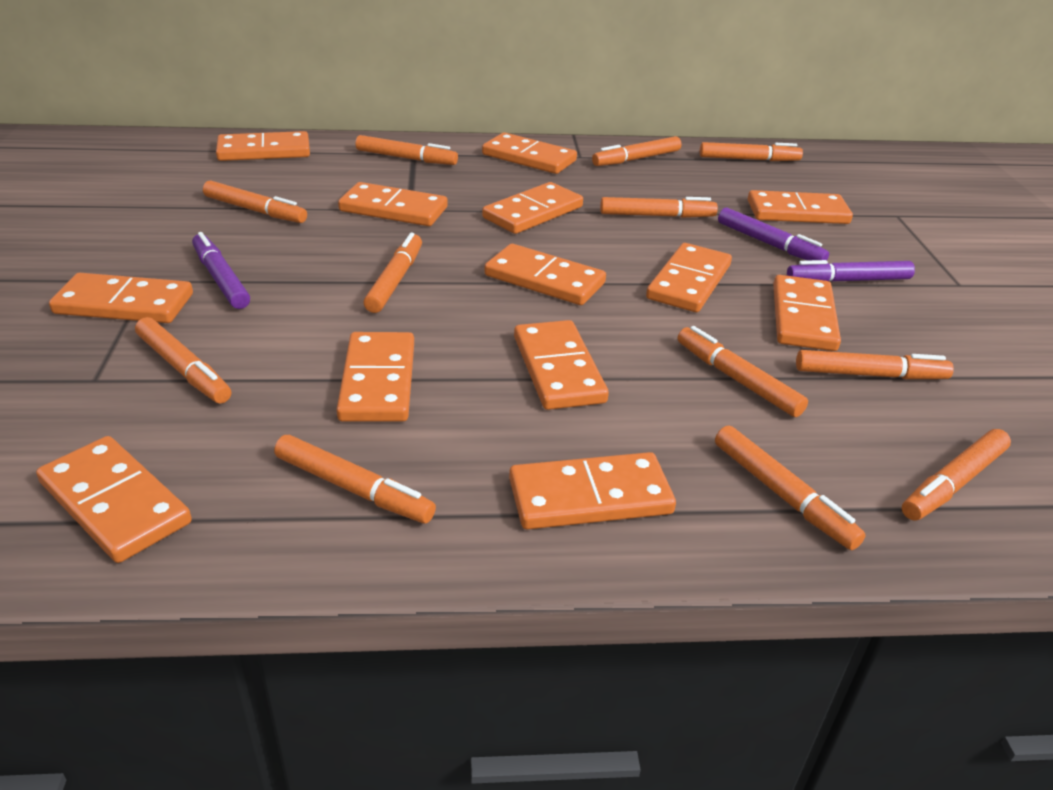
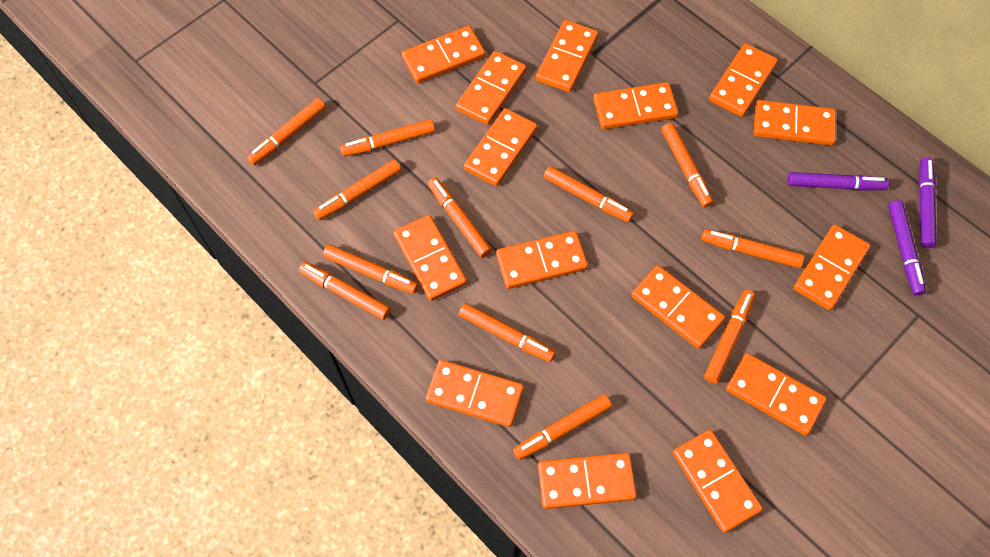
orange domino: 13 -> 15

